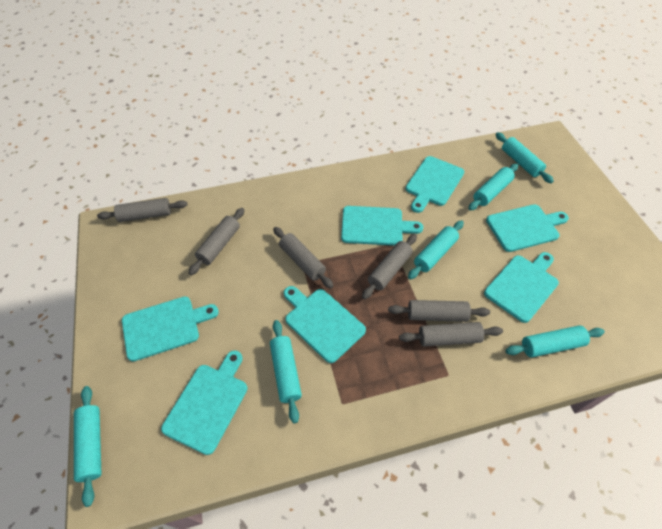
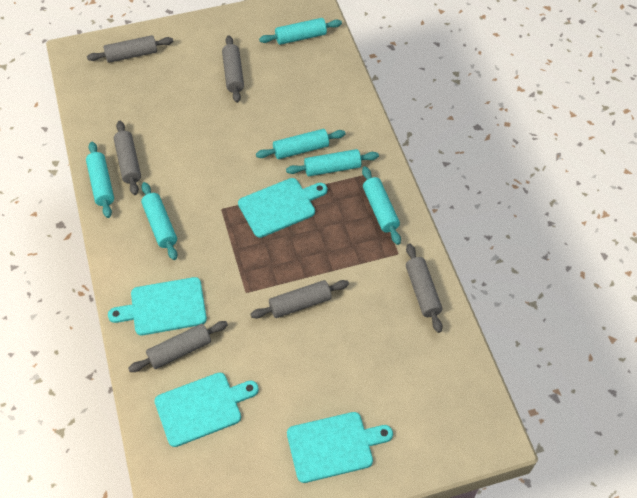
turquoise cutting board: 7 -> 4

